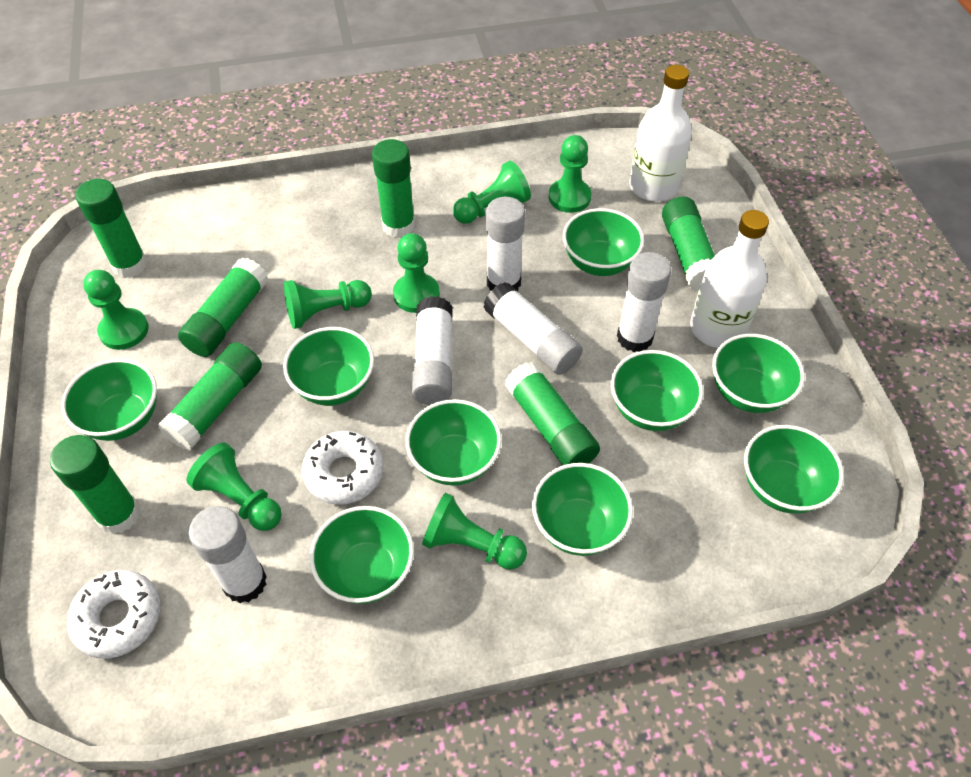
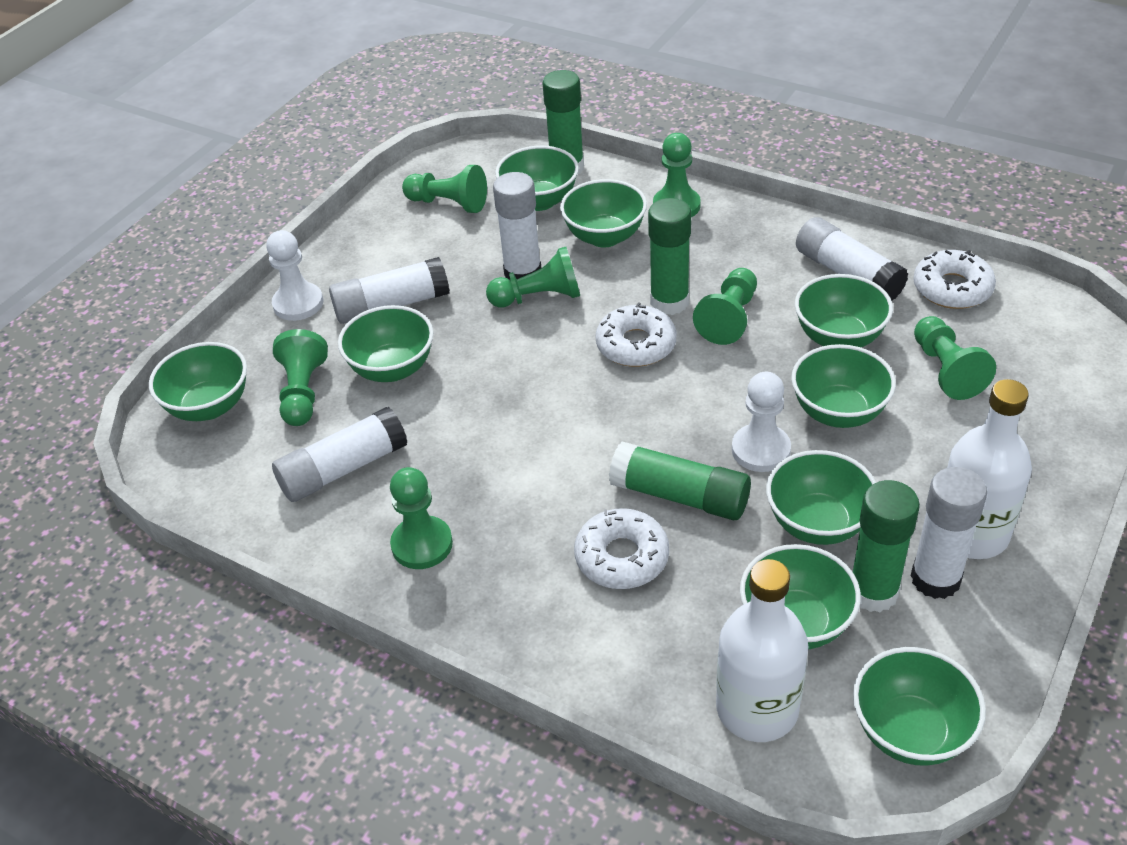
green glue stick: 7 -> 4
white donut: 2 -> 3
white pawn: 0 -> 2

